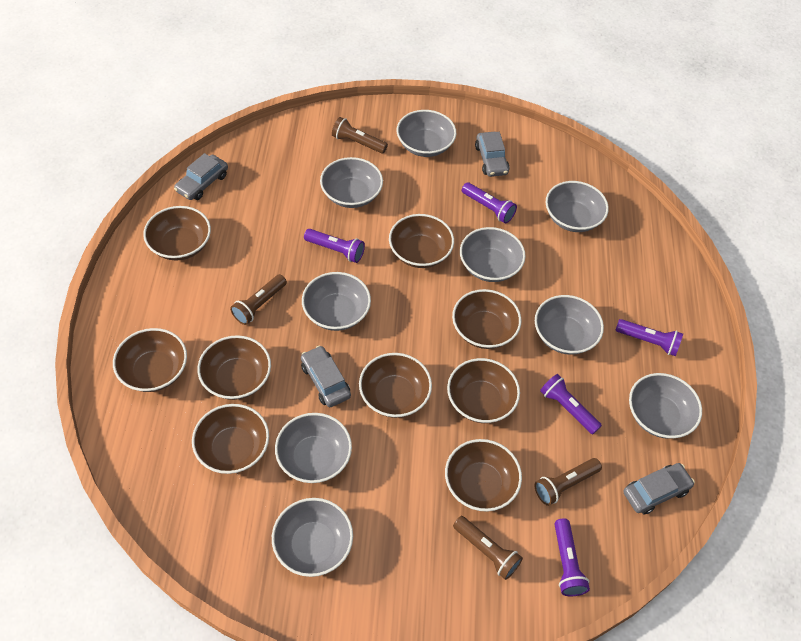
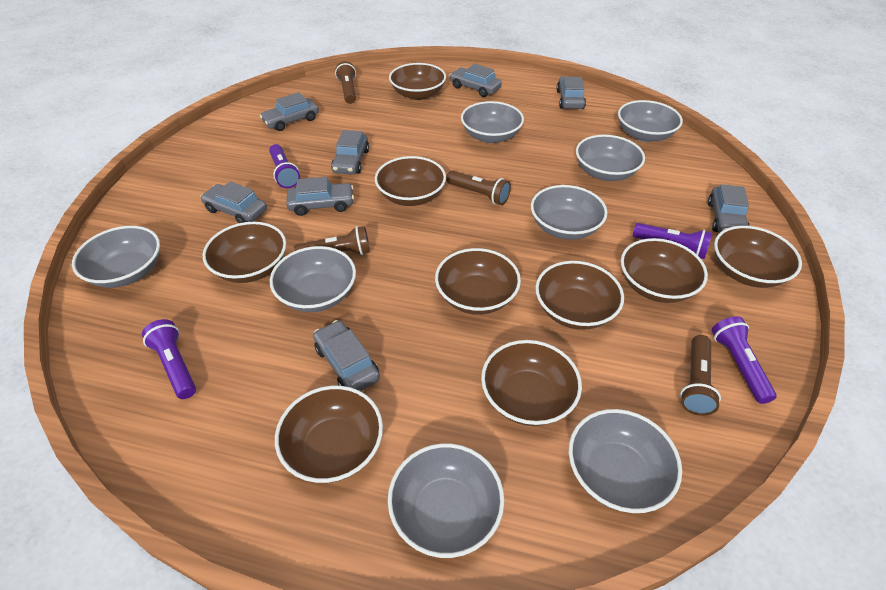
grey bowl: 9 -> 8
grey car: 4 -> 8
purple flashlight: 5 -> 4

